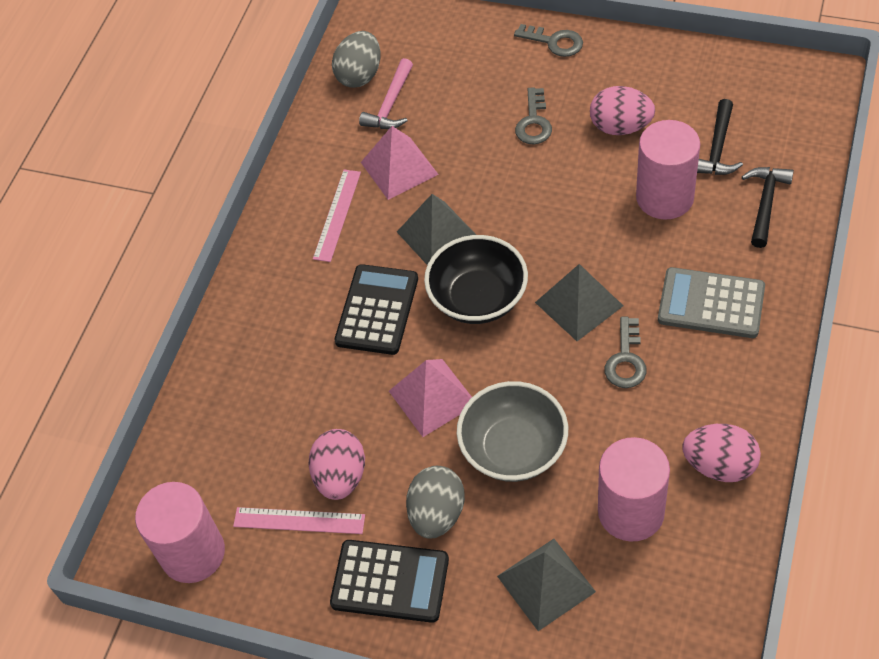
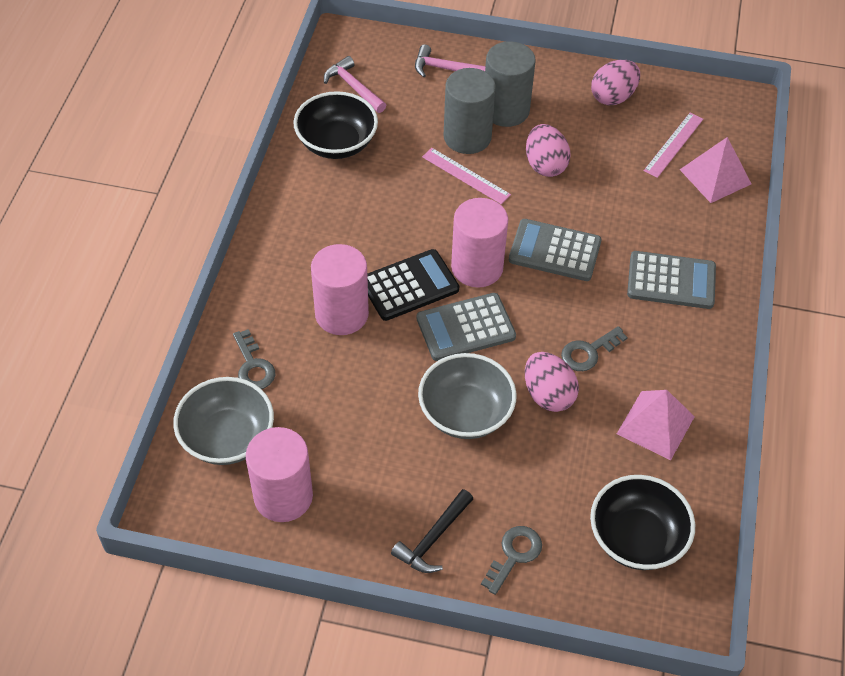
black bowl: 1 -> 2
black calculator: 2 -> 1
black hammer: 2 -> 1
grey bowl: 1 -> 2
grey calculator: 1 -> 3
grey cylinder: 0 -> 2
grey egg: 2 -> 0
grey pyramid: 3 -> 0
pink hammer: 1 -> 2

